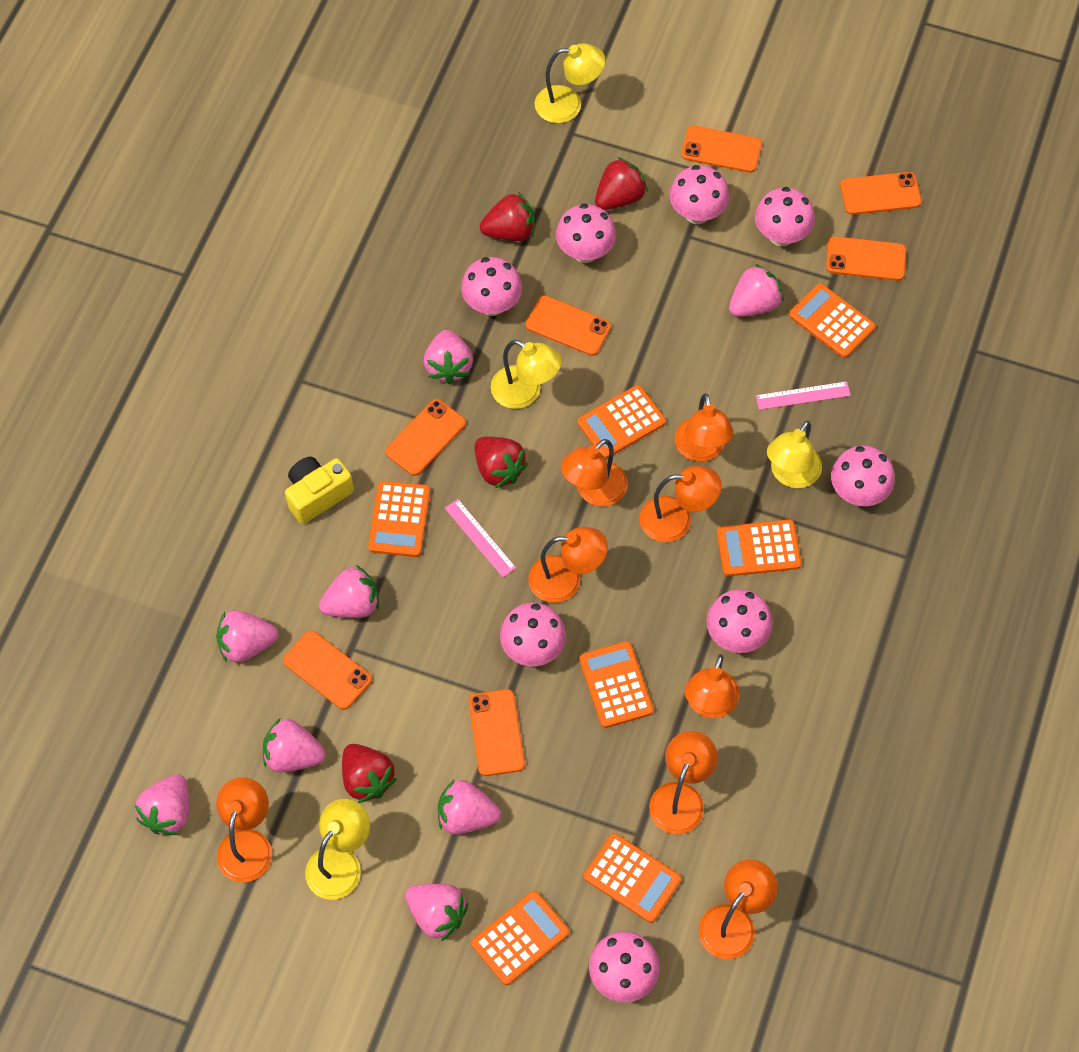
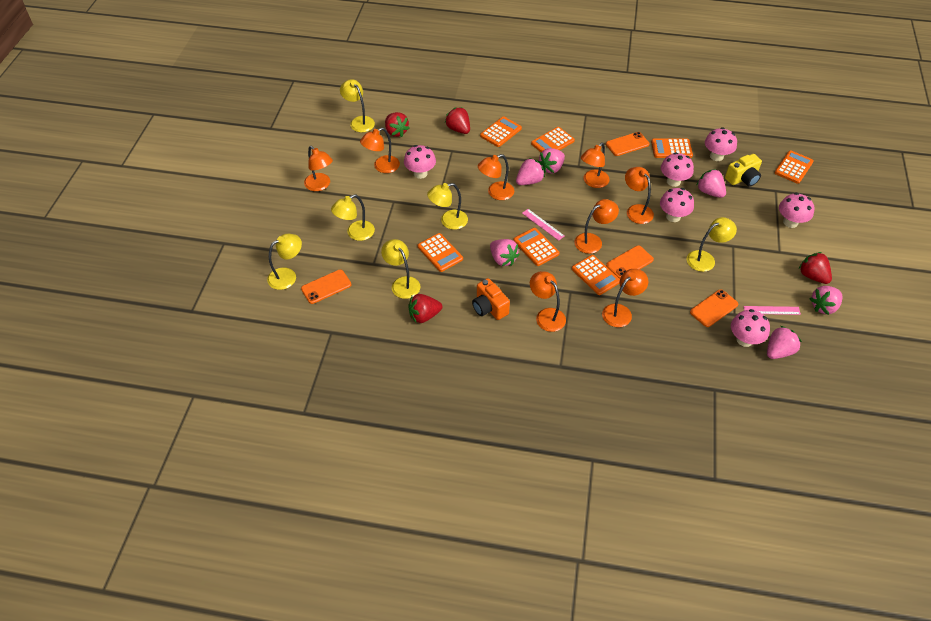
orange camera: 0 -> 1
orange phone: 7 -> 4
pink mushroom: 8 -> 6
pink strawberry: 8 -> 6
yellow lamp: 4 -> 6

